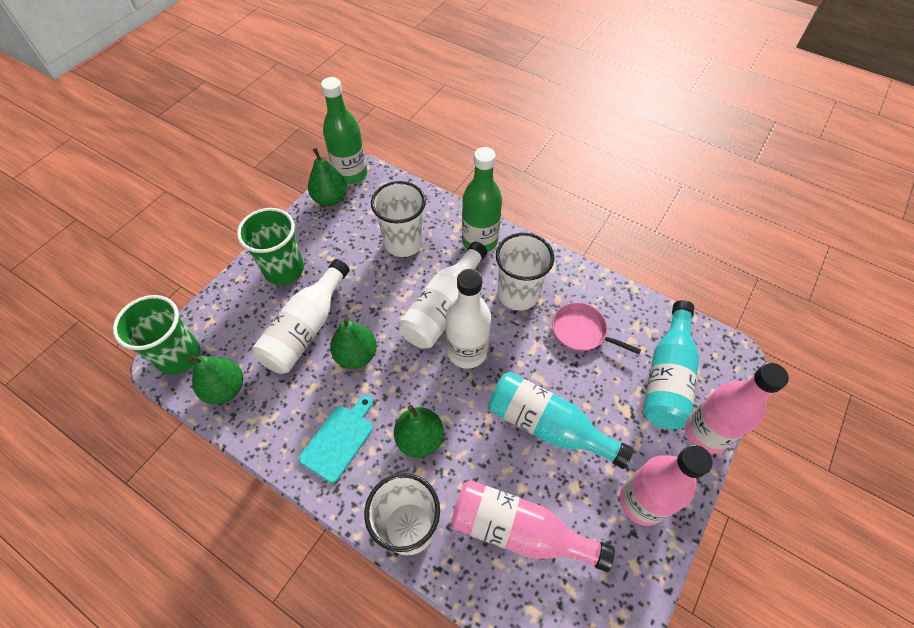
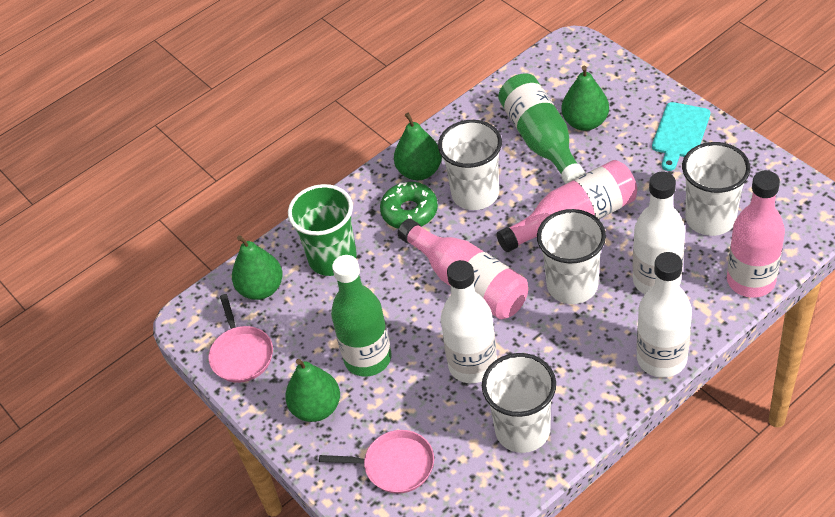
green cup: 2 -> 1
green donut: 0 -> 1
pink pan: 1 -> 2
turquoise bottle: 2 -> 0
white cup: 3 -> 4

